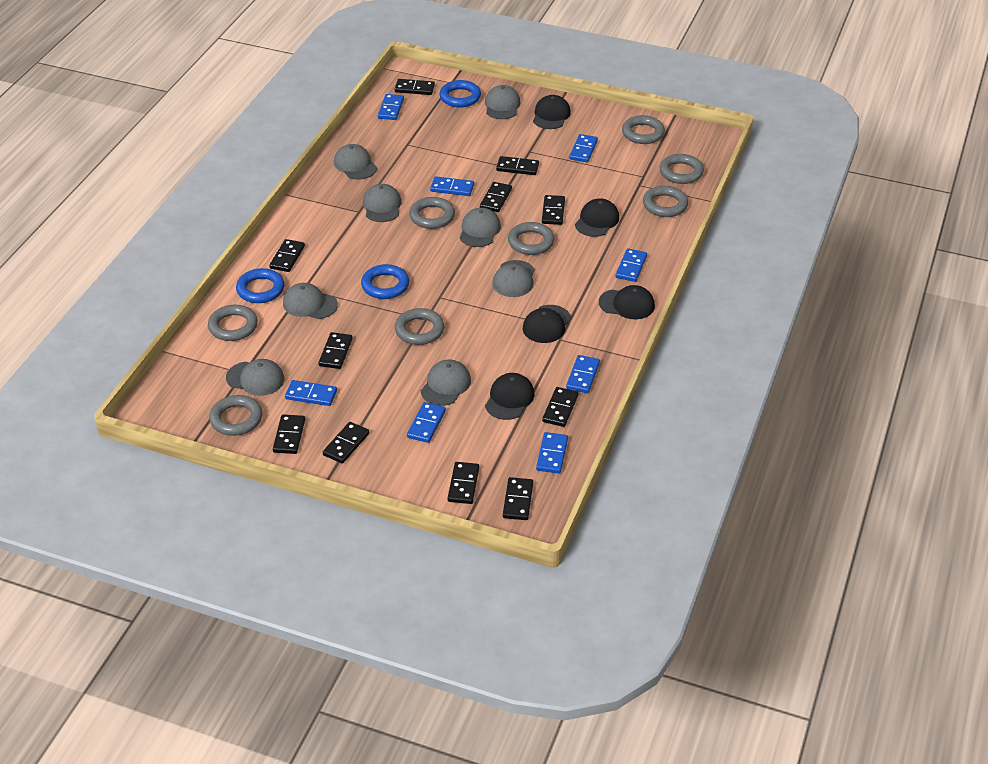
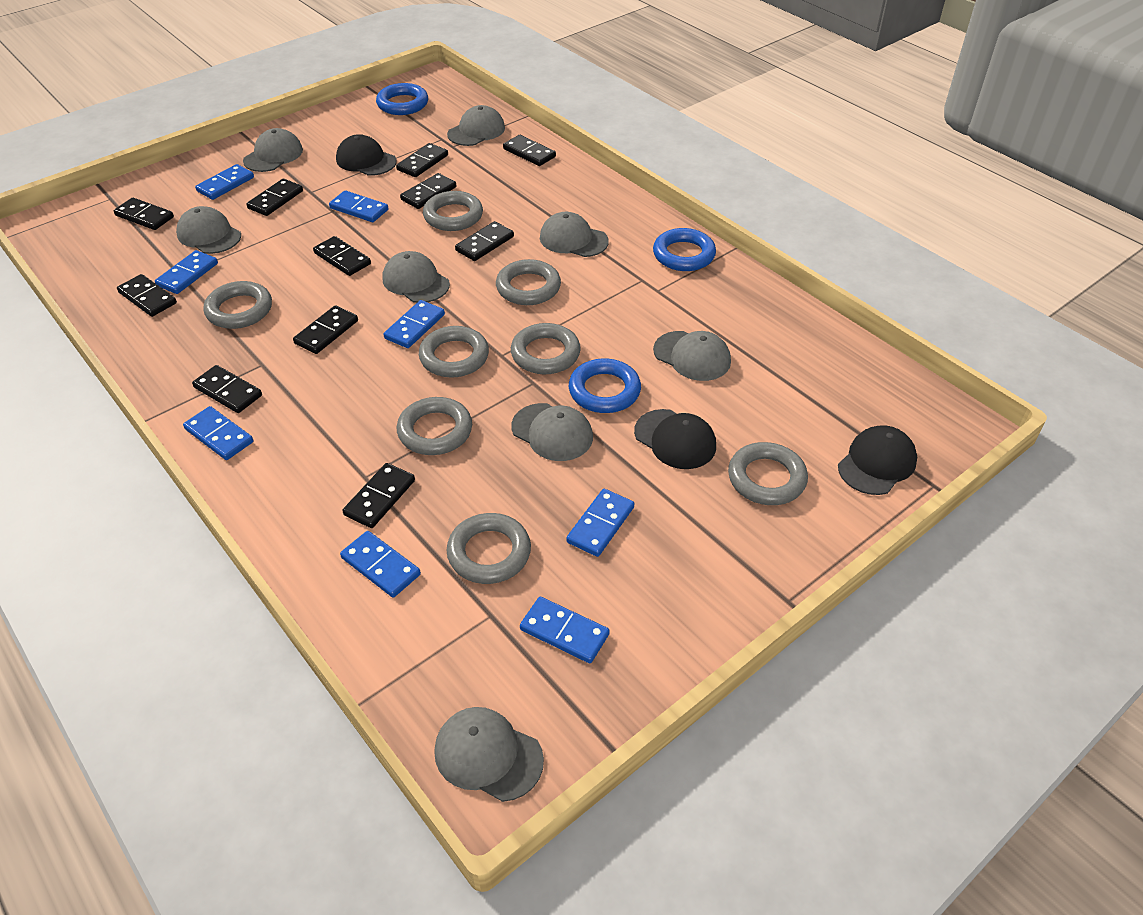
black cap: 5 -> 3

